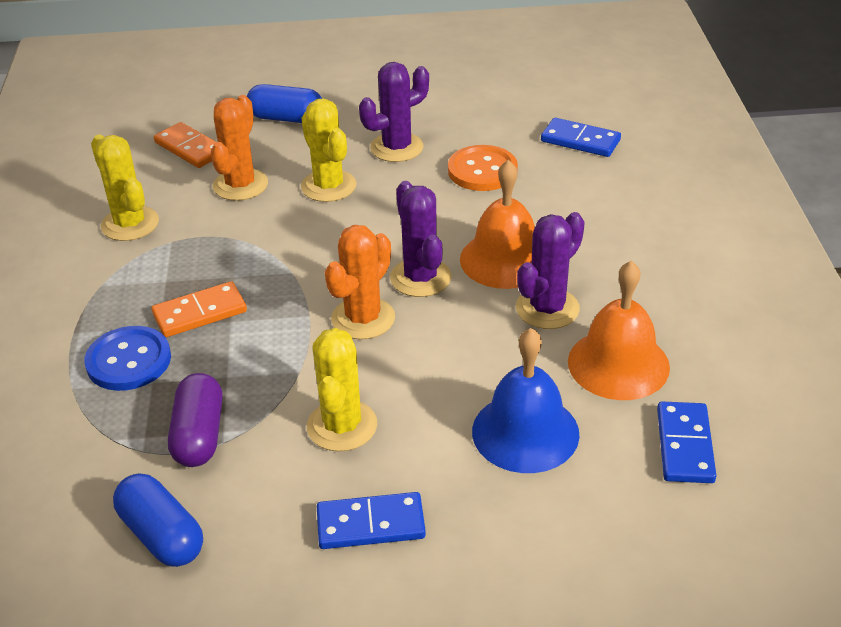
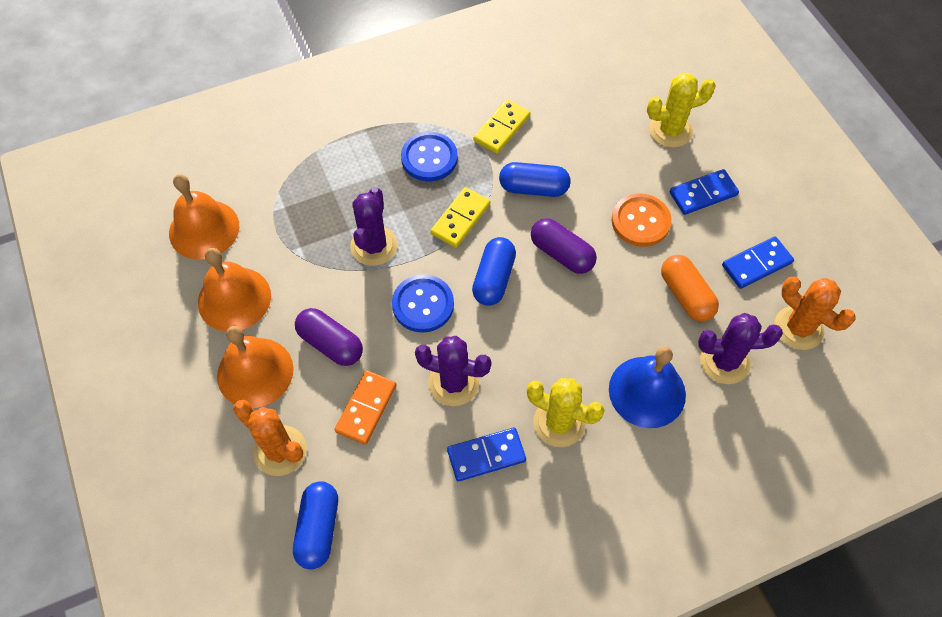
blue button: 1 -> 2
blue capsule: 2 -> 3
orange bell: 2 -> 3
orange capsule: 0 -> 1
orange domino: 2 -> 1
purple capsule: 1 -> 2
yellow cactus: 3 -> 2
yellow domino: 0 -> 2

